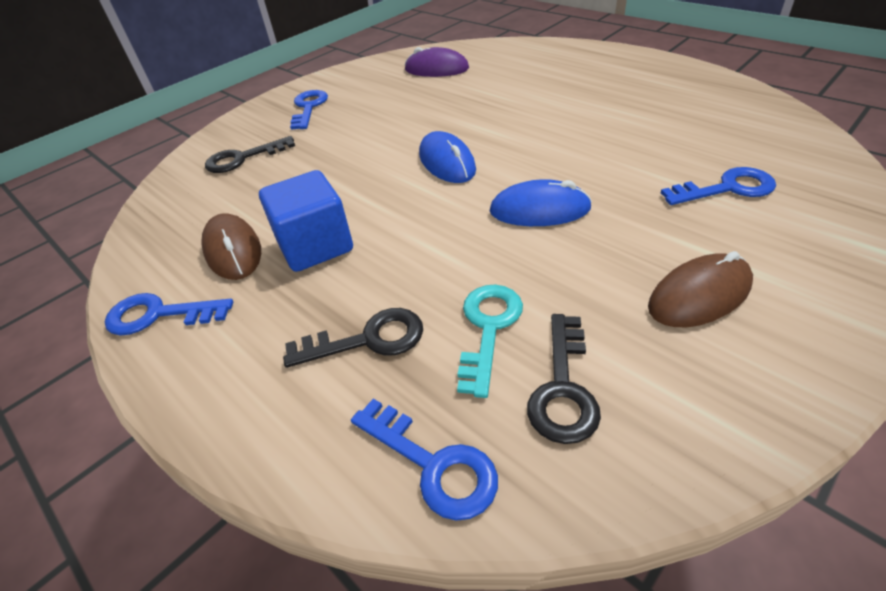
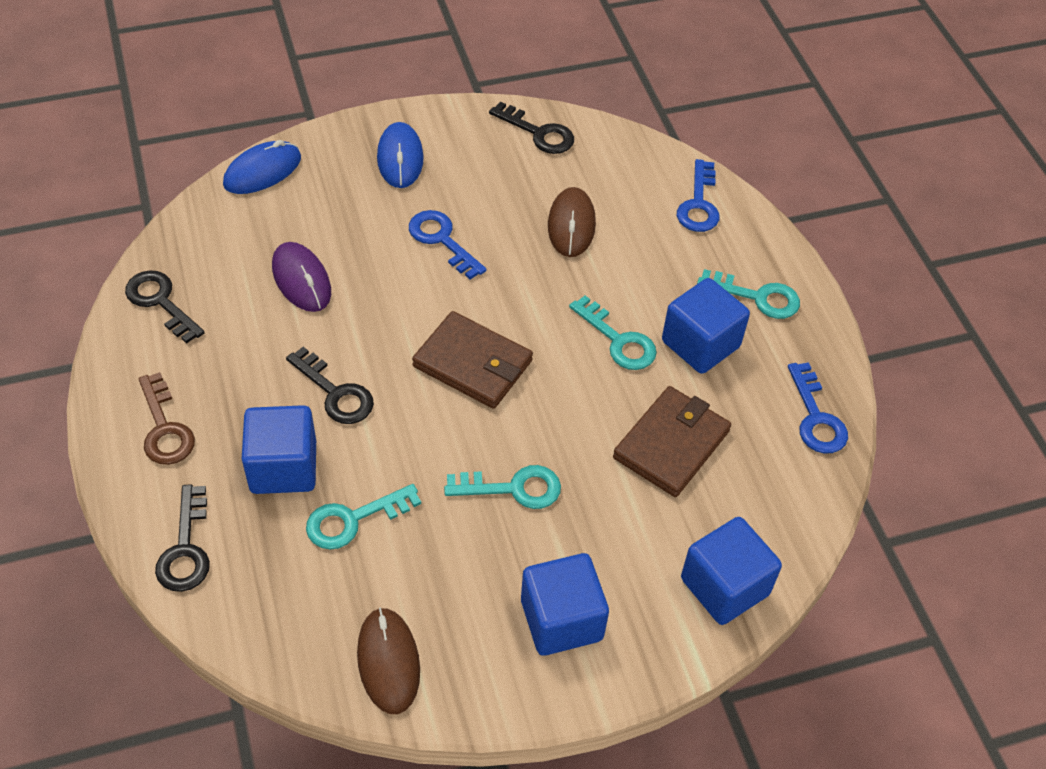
black key: 3 -> 4
blue cube: 1 -> 4
blue key: 4 -> 3
brown key: 0 -> 1
brown wallet: 0 -> 2
turquoise key: 1 -> 4

